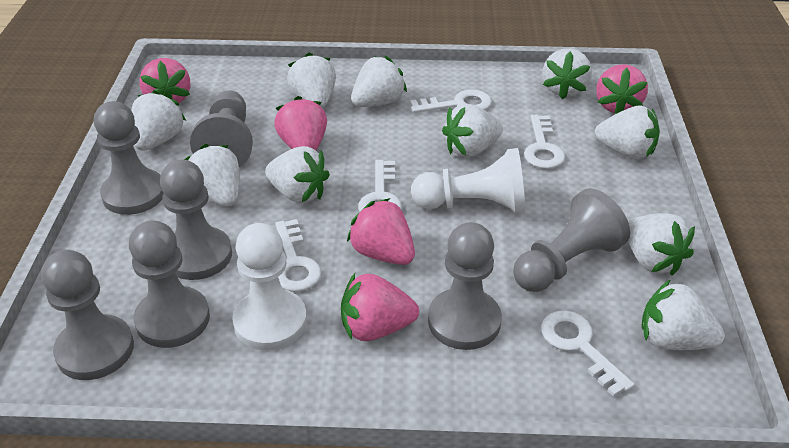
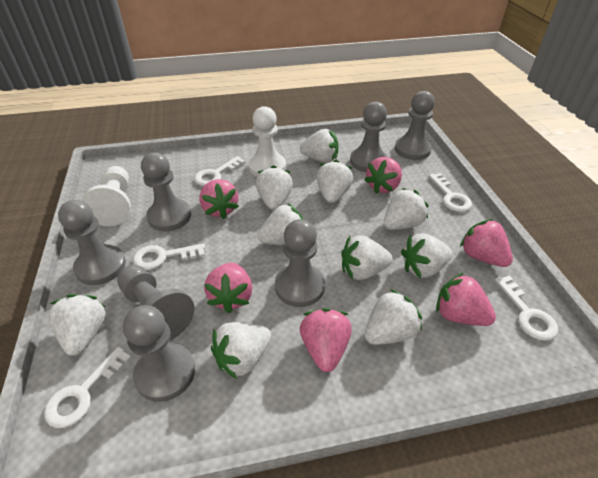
pink strawberry: 5 -> 6

